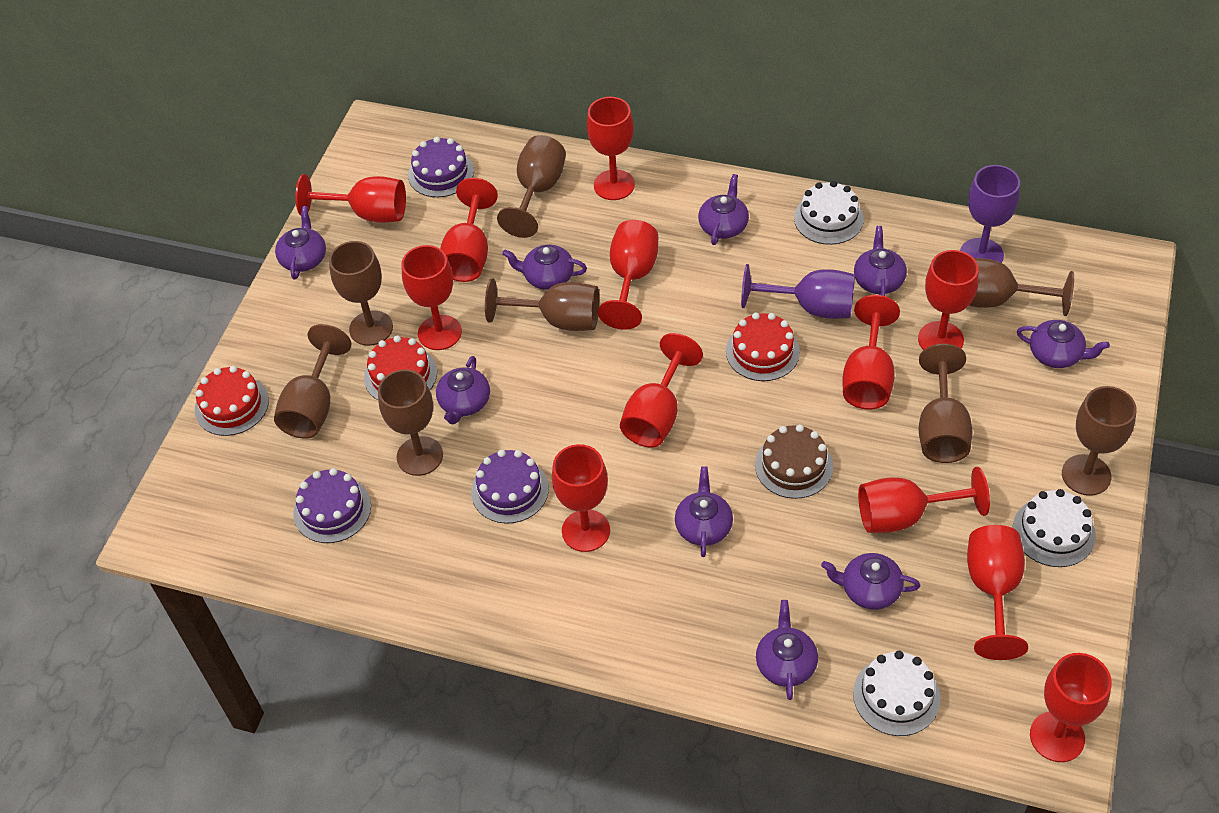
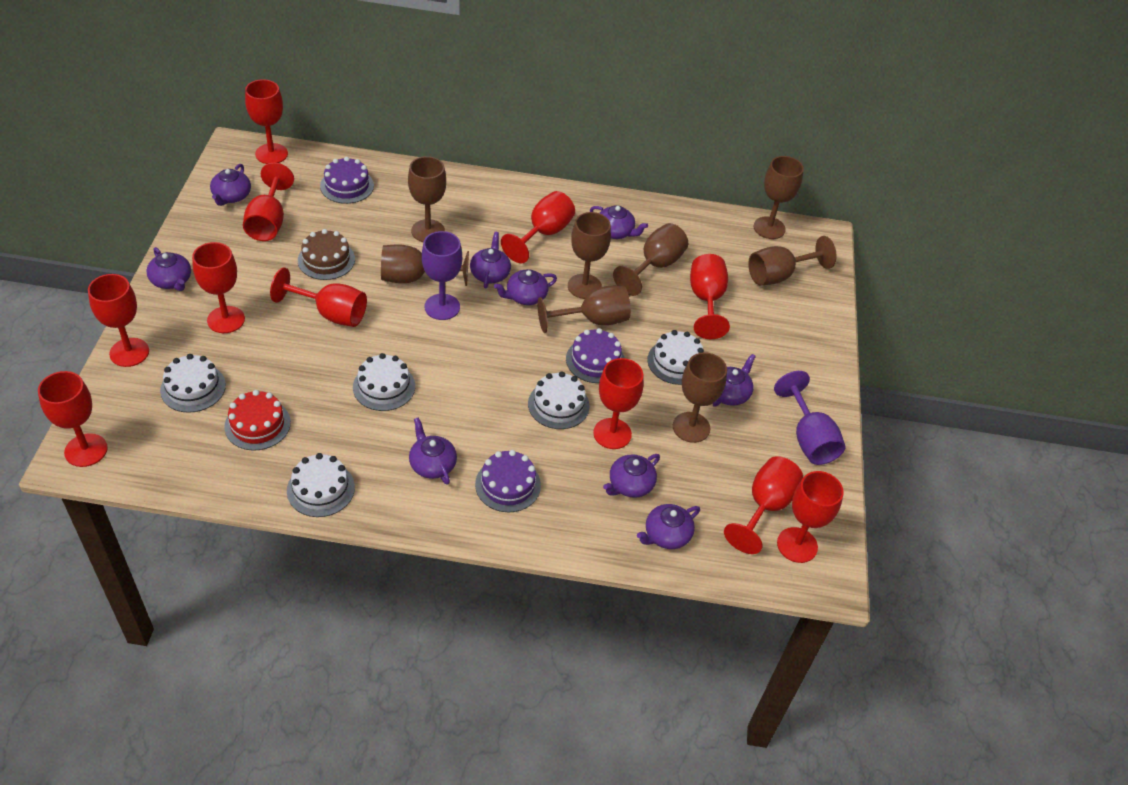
red cake: 3 -> 1
red goblet: 12 -> 11
white cake: 3 -> 5

